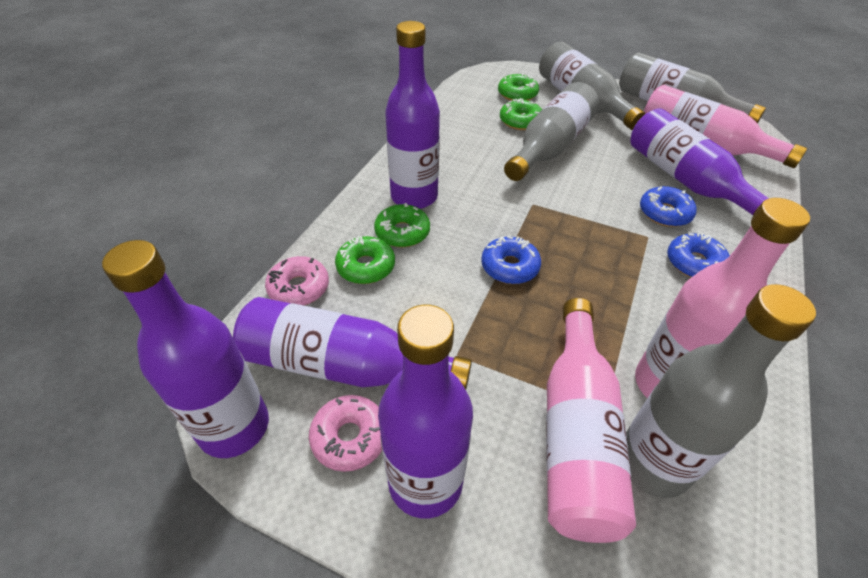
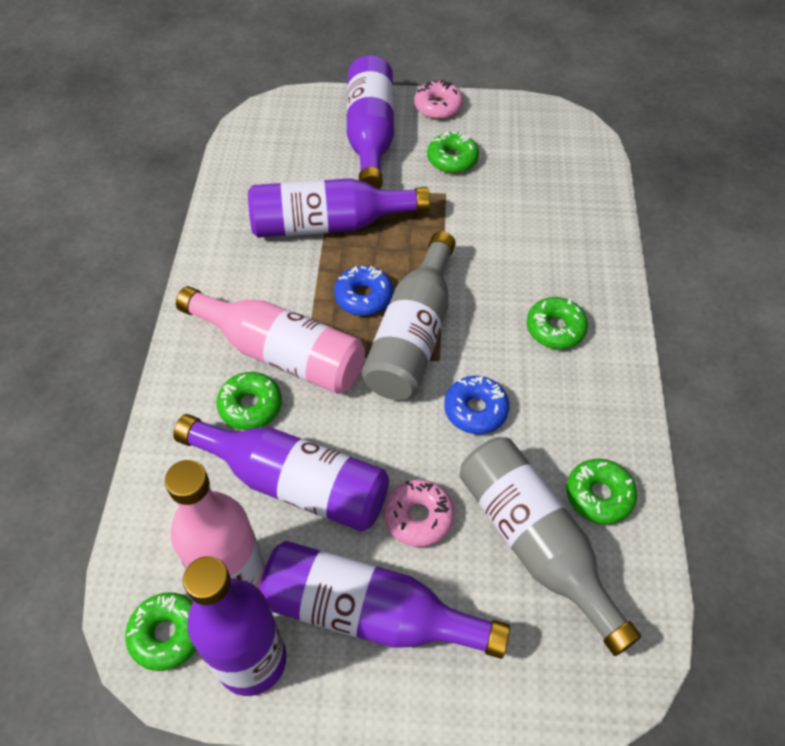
blue donut: 3 -> 2
green donut: 4 -> 5
grey bottle: 4 -> 2
pink bottle: 3 -> 2

